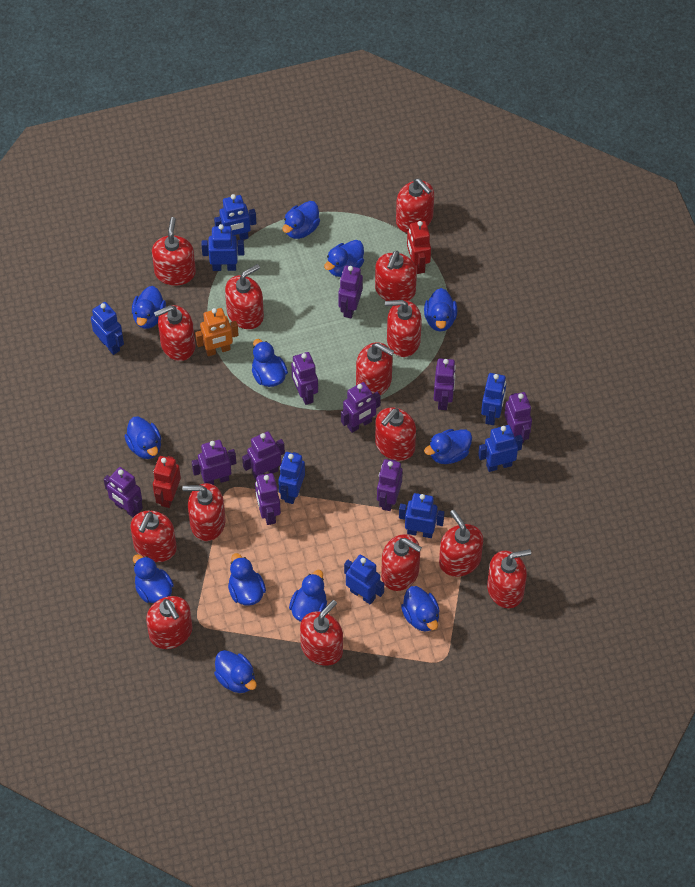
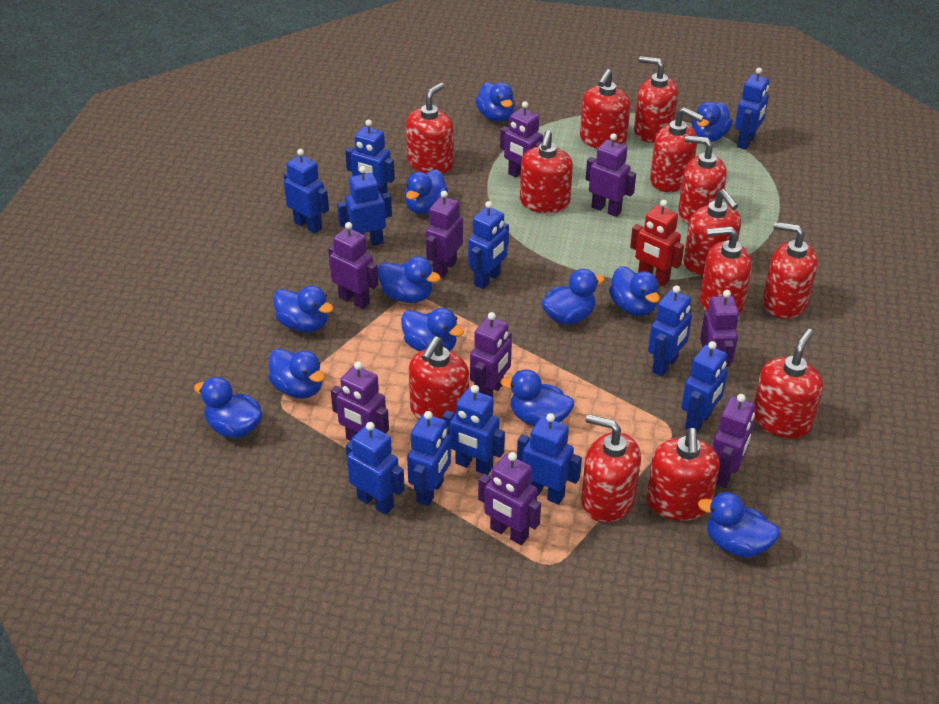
blue robot: 8 -> 11
orange robot: 1 -> 0
purple robot: 10 -> 9
red robot: 2 -> 1
red soap dispenser: 15 -> 13

